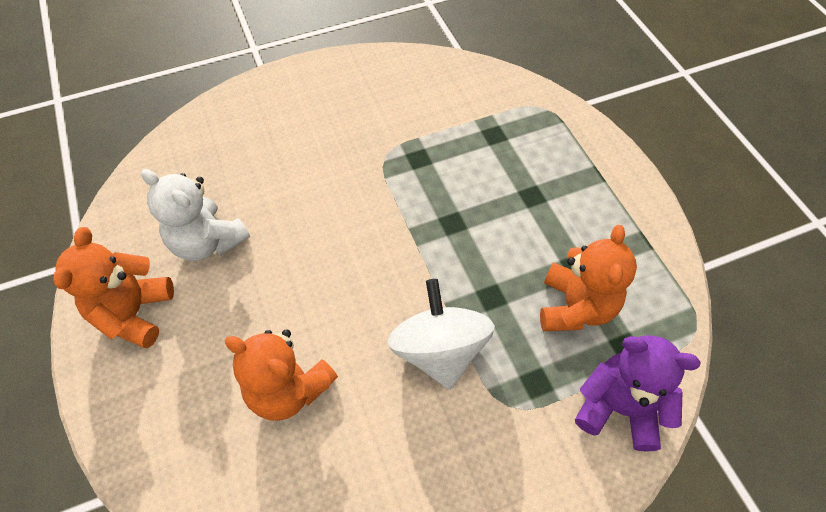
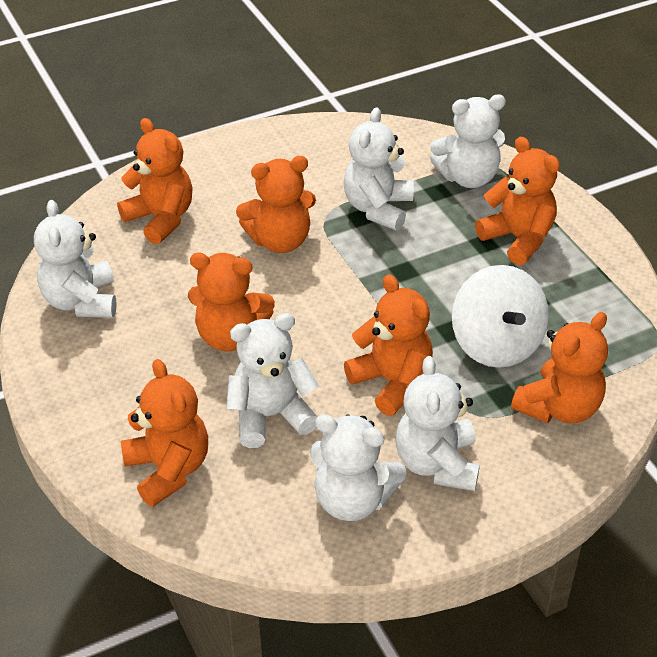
orange teddy bear: 3 -> 7
purple teddy bear: 1 -> 0
white teddy bear: 1 -> 6

